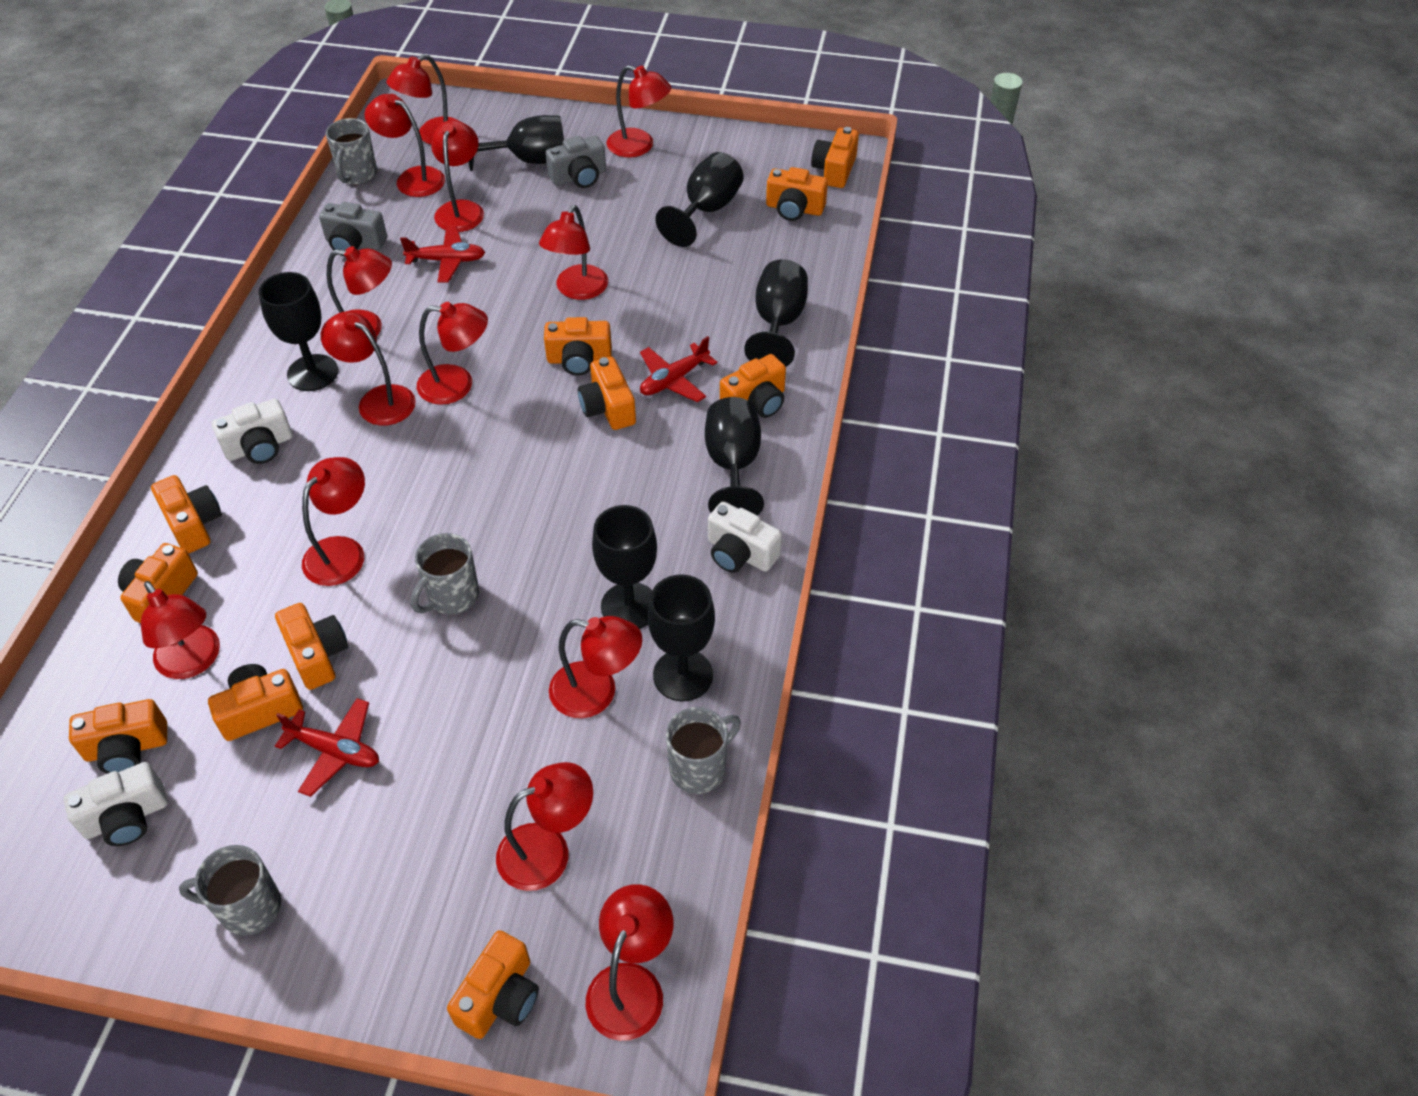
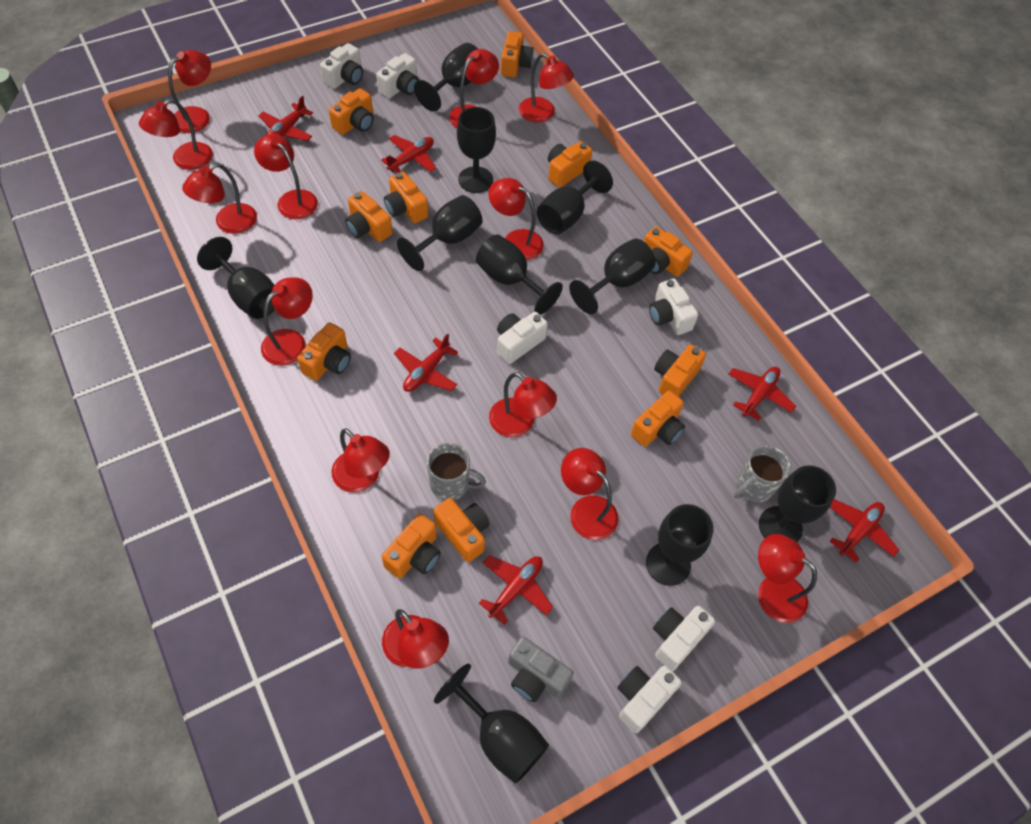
black goblet: 7 -> 10
grey camera: 2 -> 1
grey mug: 4 -> 2
red plane: 3 -> 6
white camera: 3 -> 6

